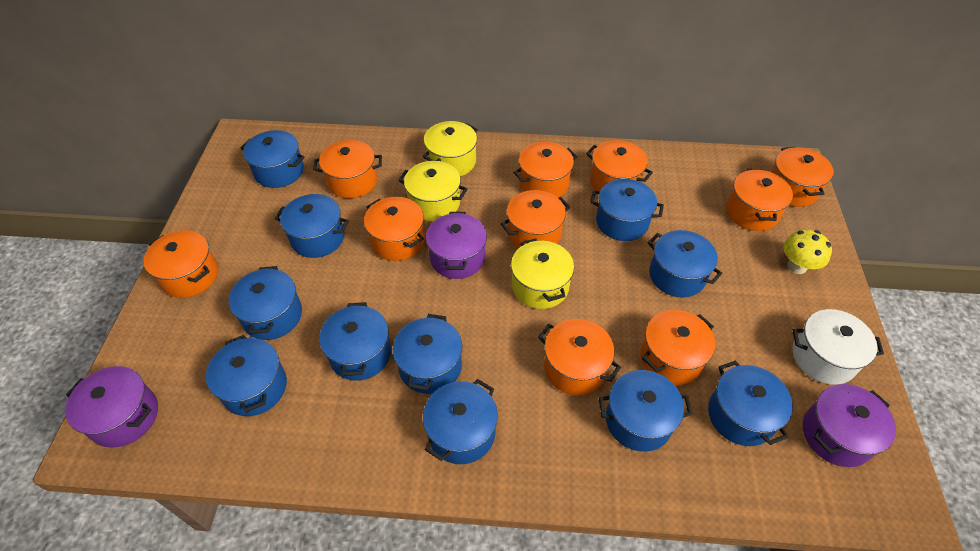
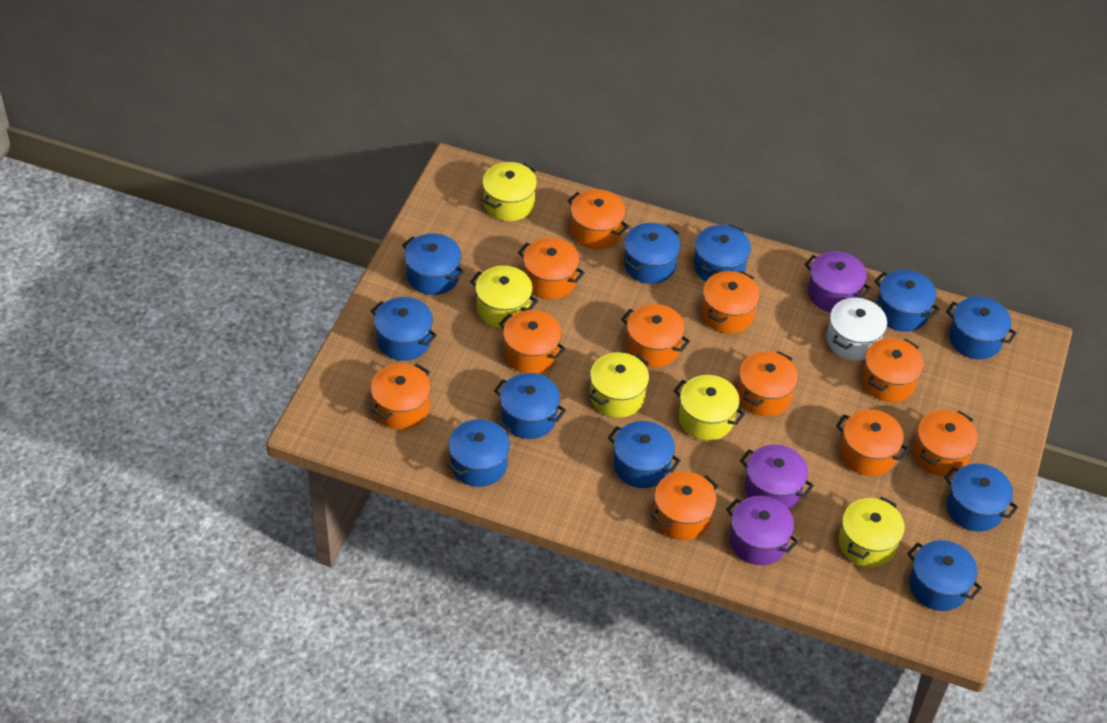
orange pot: 10 -> 11
yellow mushroom: 1 -> 0
yellow pot: 3 -> 5

